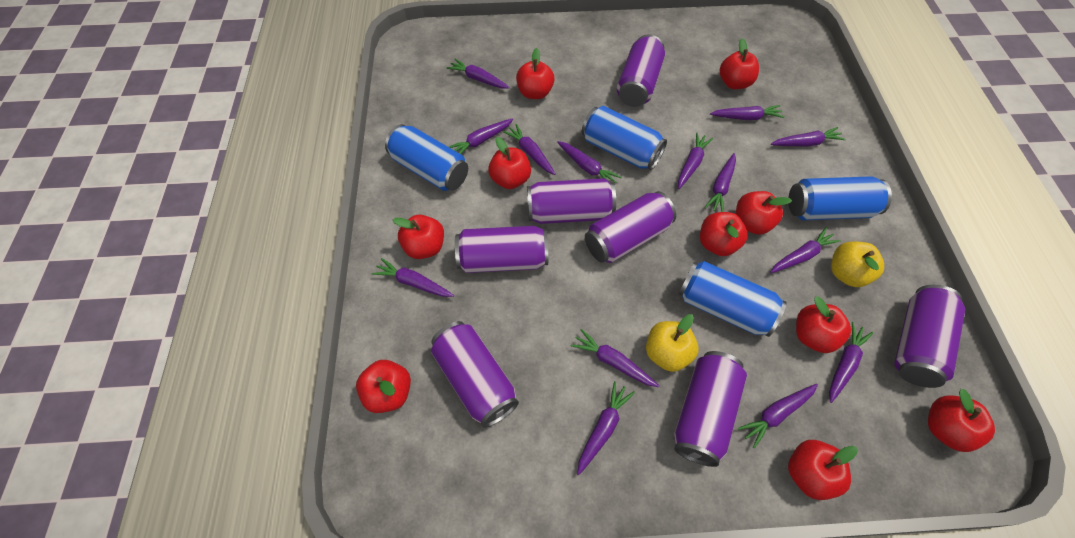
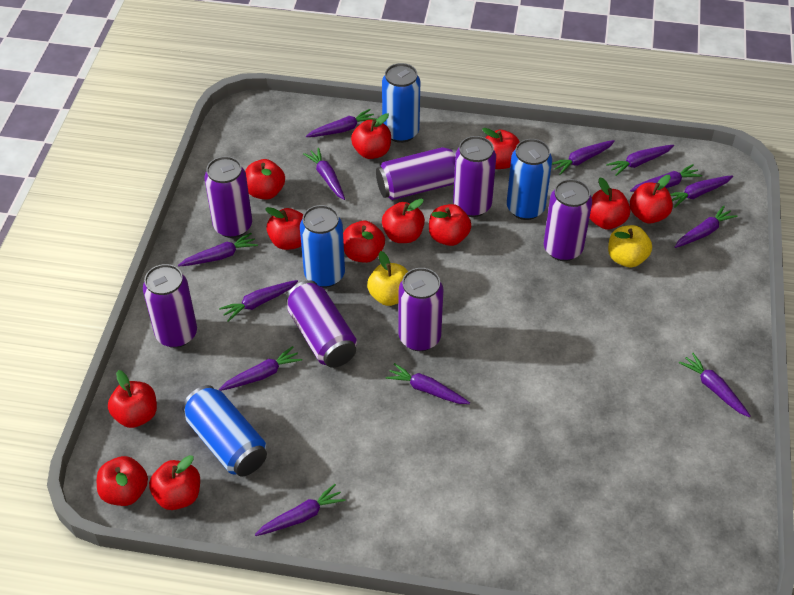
purple carrot: 14 -> 13
red apple: 10 -> 12

